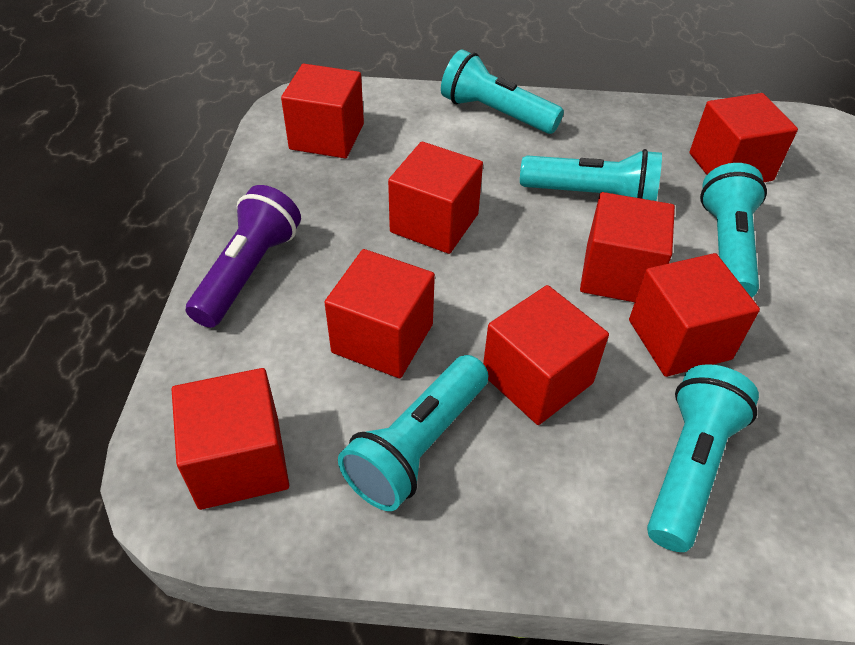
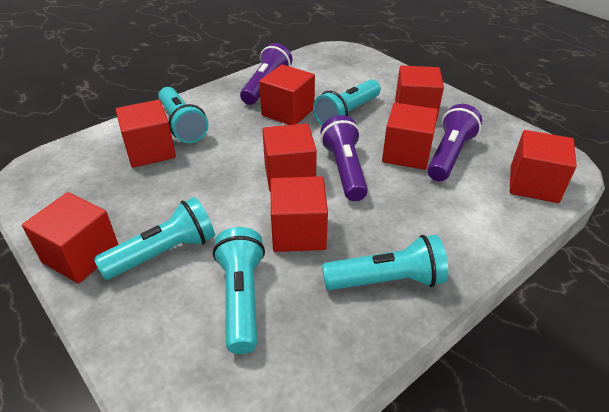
purple flashlight: 1 -> 3

